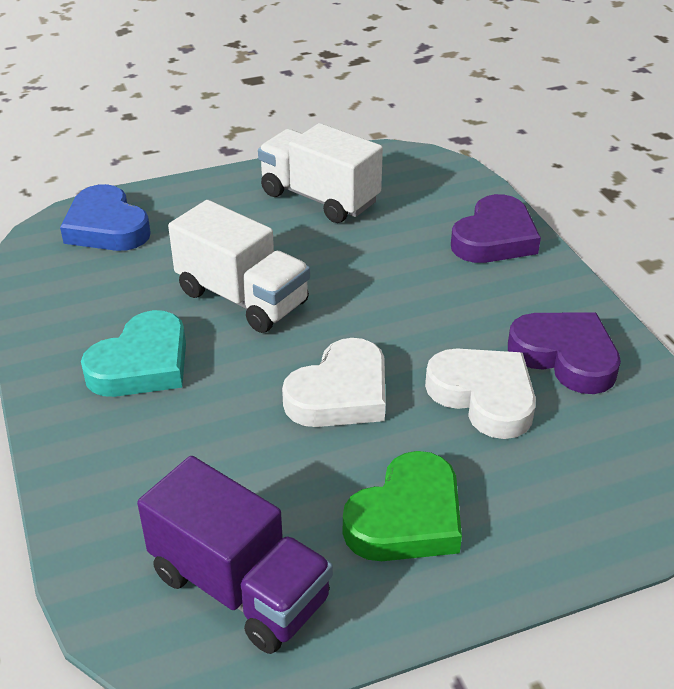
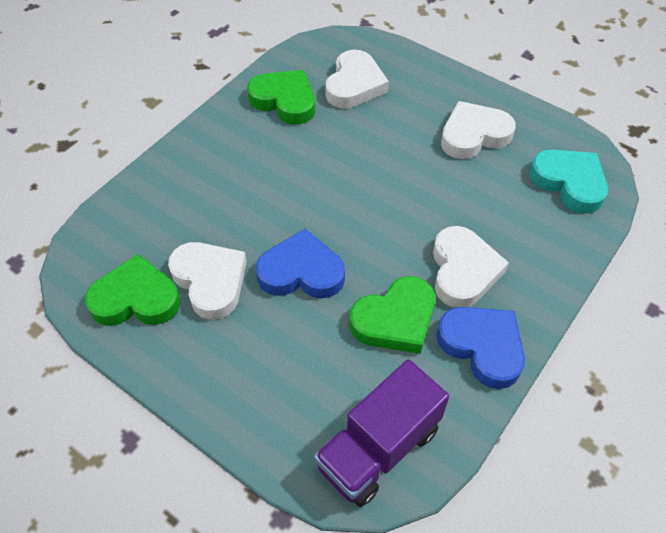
blue heart: 1 -> 2
green heart: 1 -> 3
purple heart: 2 -> 0
white heart: 2 -> 4
white truck: 2 -> 0

